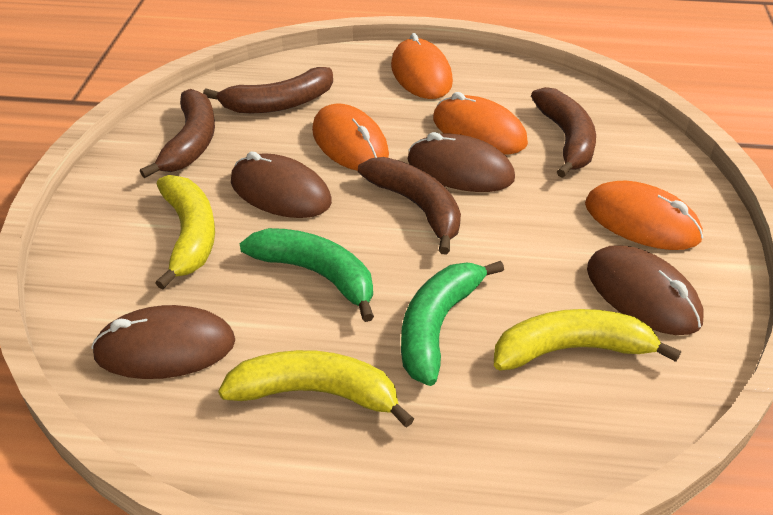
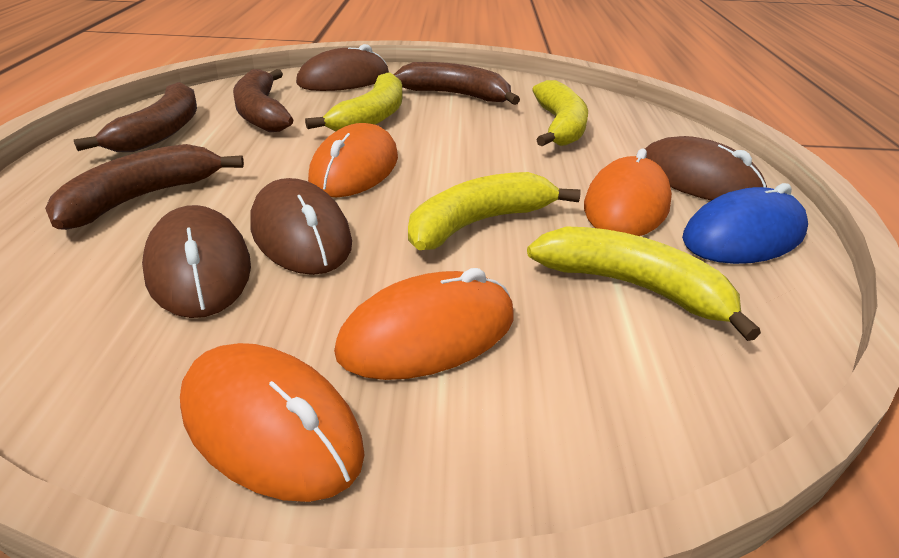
blue mouse: 0 -> 1
green banana: 2 -> 0
yellow banana: 3 -> 4

